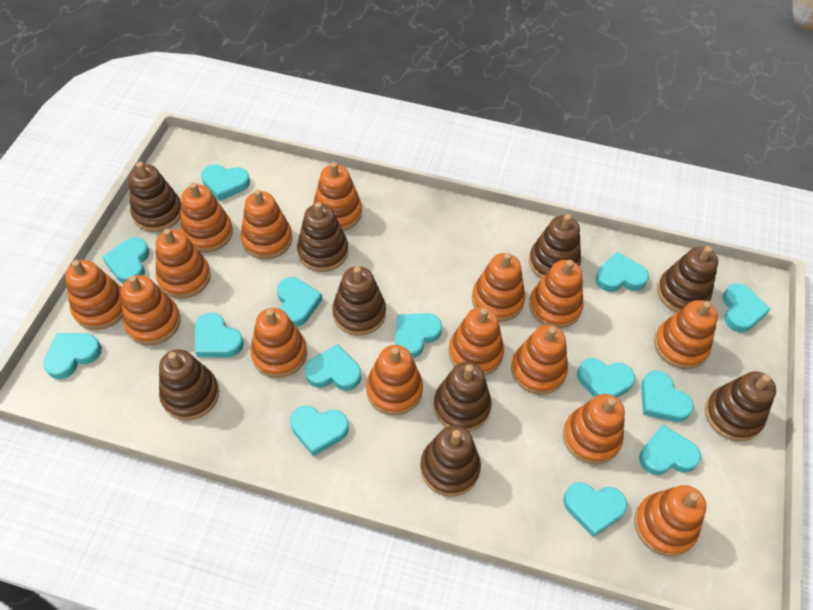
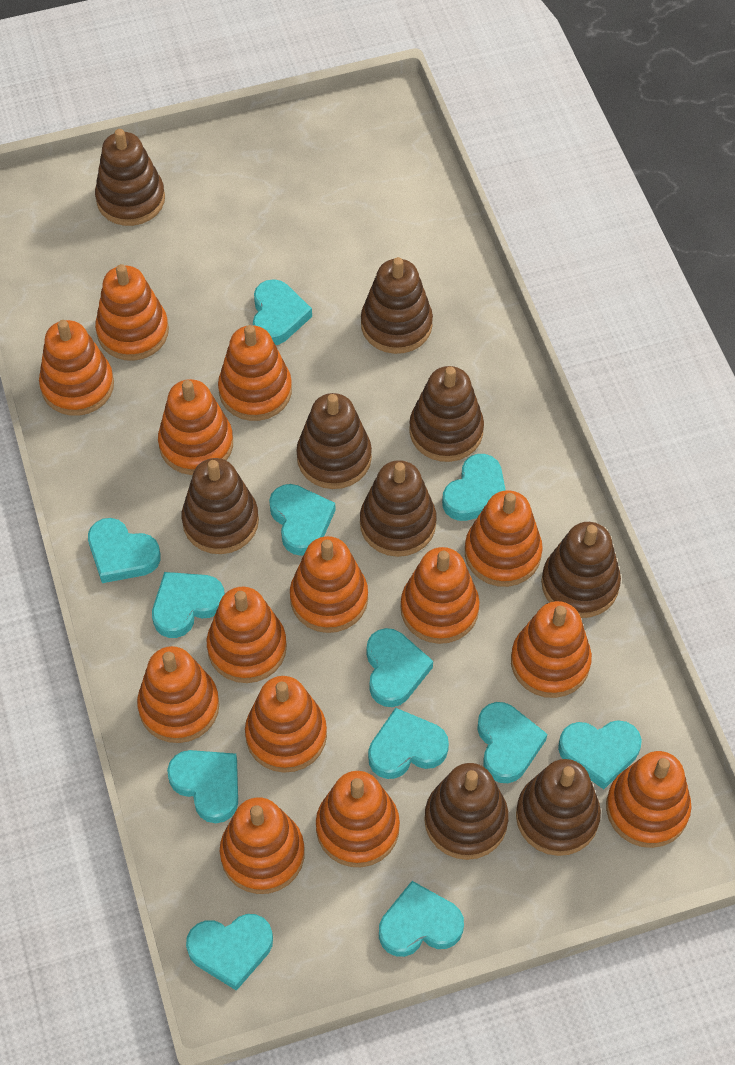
orange stacking toy: 15 -> 14
turquoise heart: 14 -> 12

